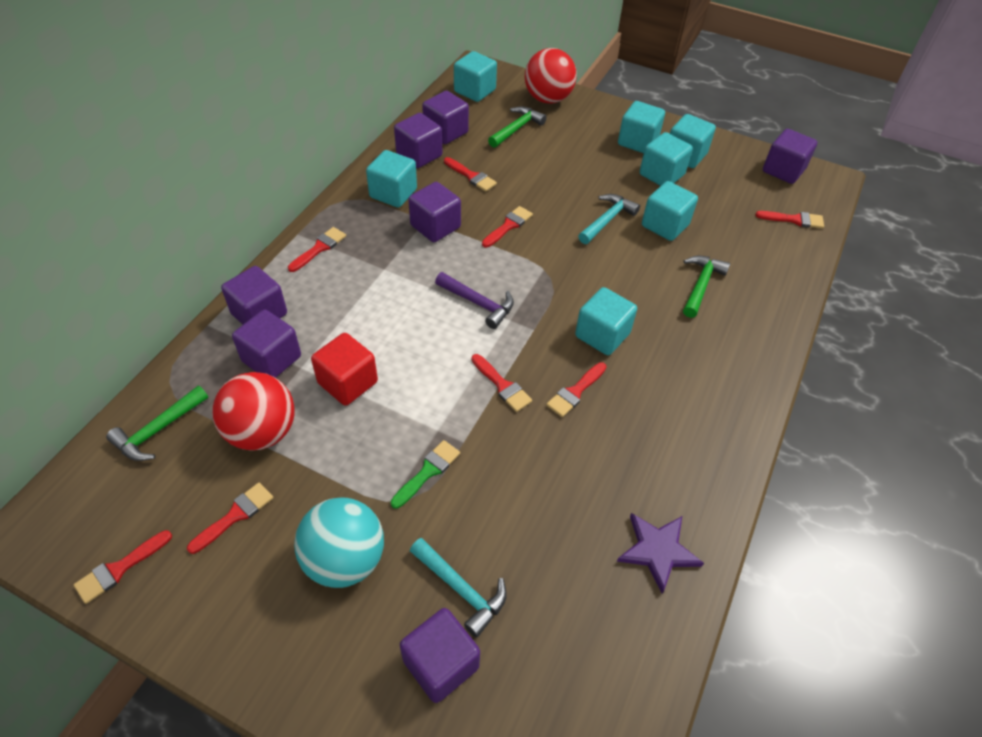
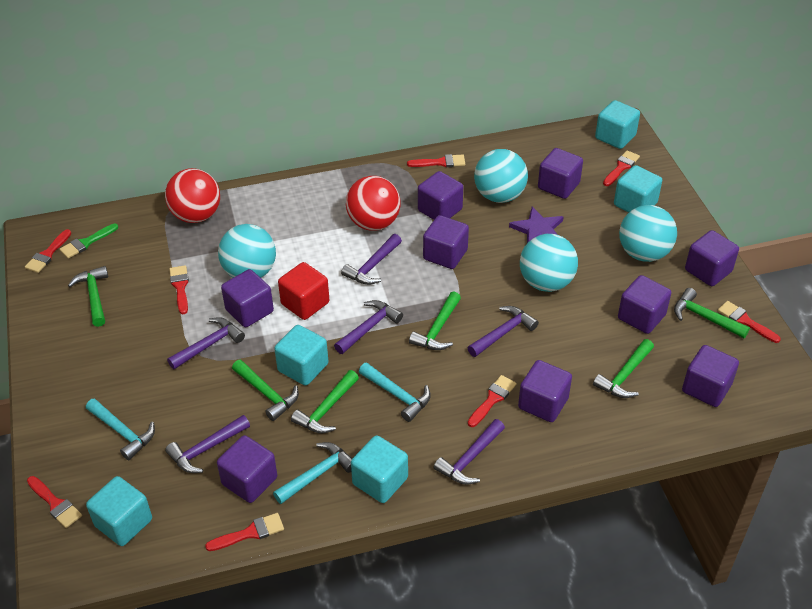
green hammer: 3 -> 6
purple cube: 7 -> 9
purple hammer: 1 -> 6
turquoise ball: 1 -> 4
turquoise cube: 7 -> 5
turquoise hammer: 2 -> 3

